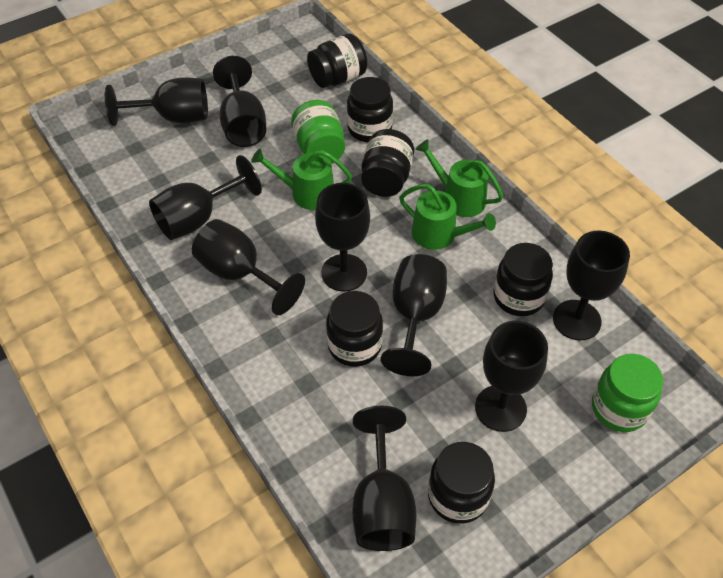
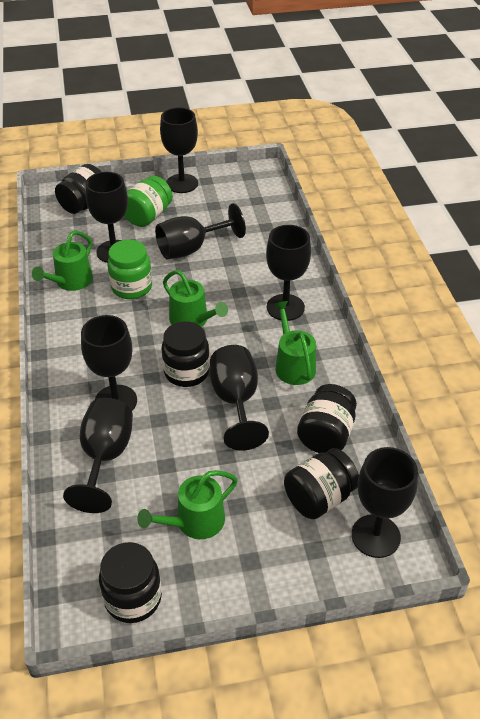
black goblet: 9 -> 8
black jar: 6 -> 5
green watering can: 3 -> 4

